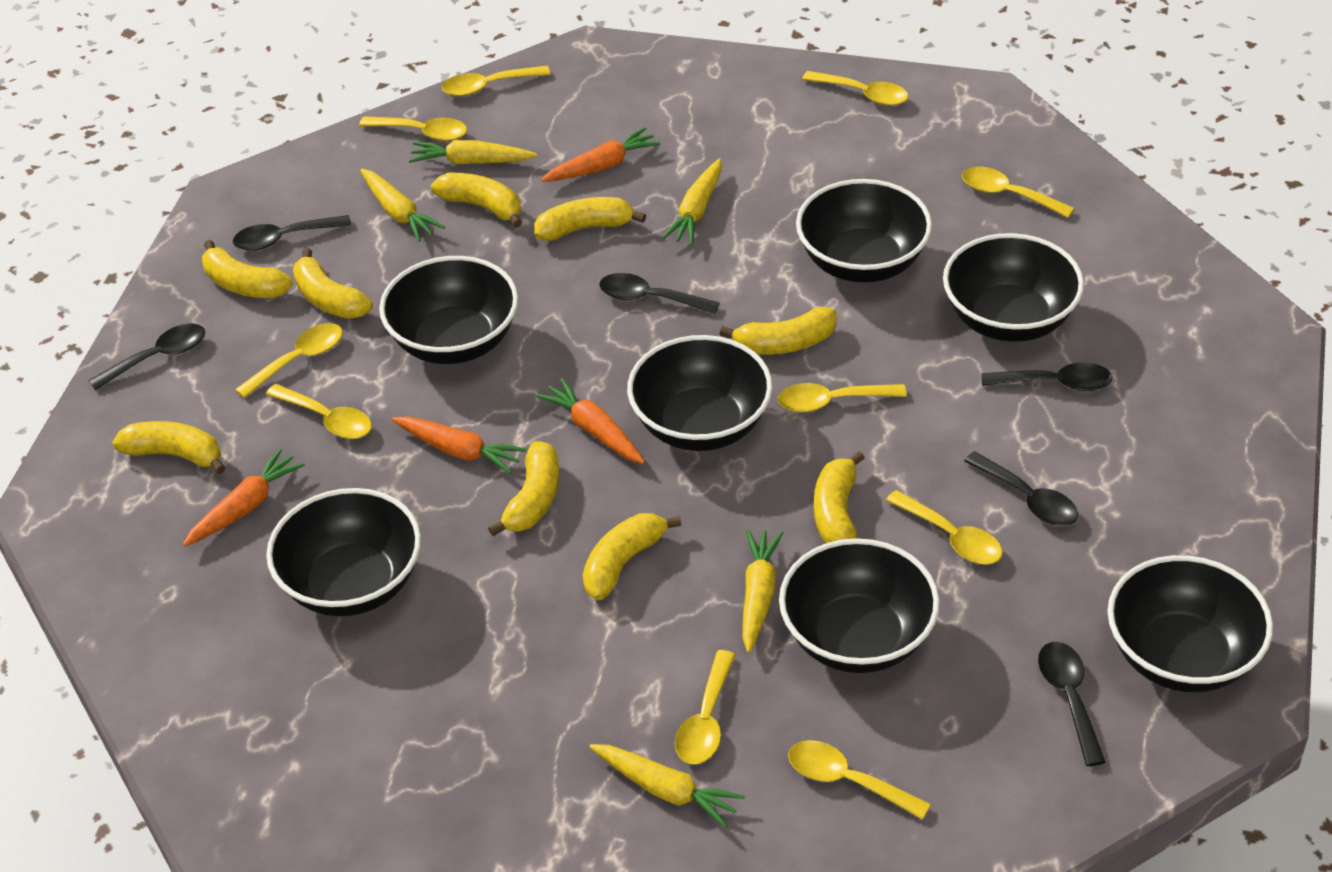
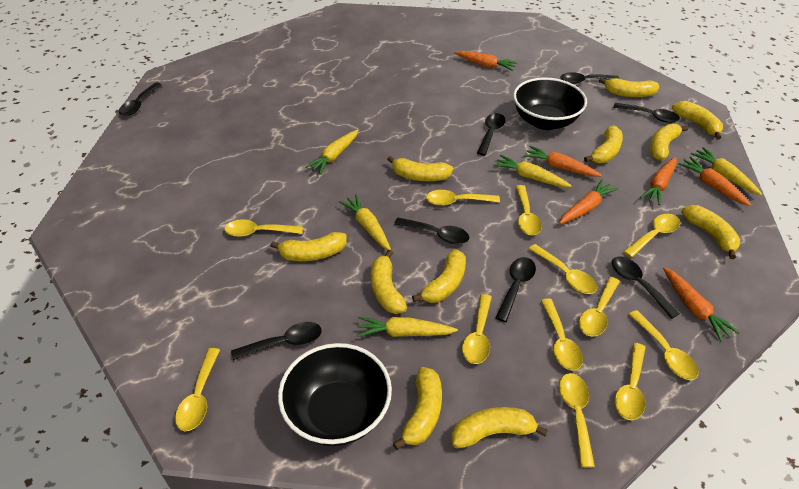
black bowl: 7 -> 2
black spoon: 6 -> 8
orange carrot: 4 -> 6
yellow banana: 9 -> 11
yellow spoon: 10 -> 12

